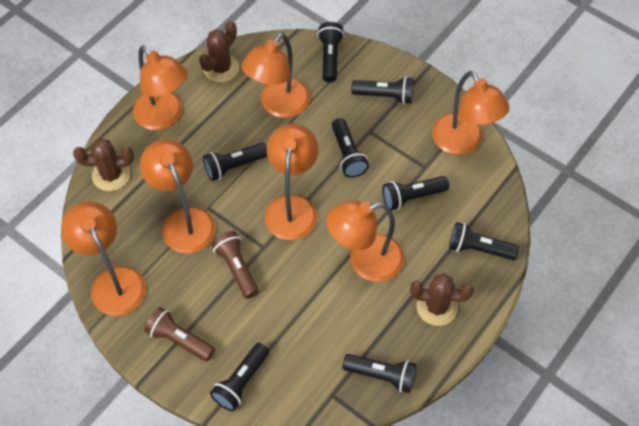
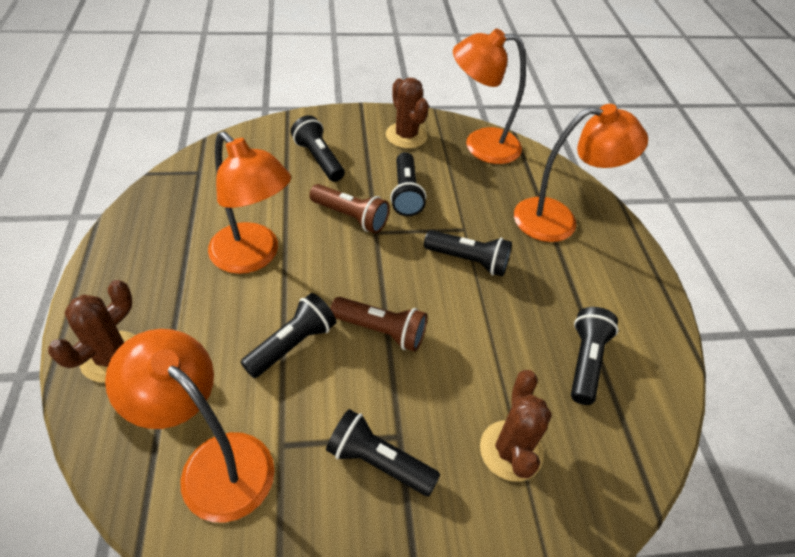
black flashlight: 8 -> 6
orange lamp: 7 -> 4

